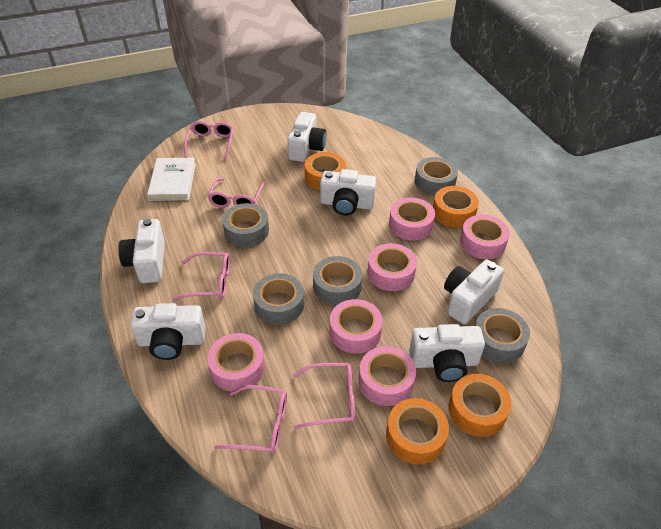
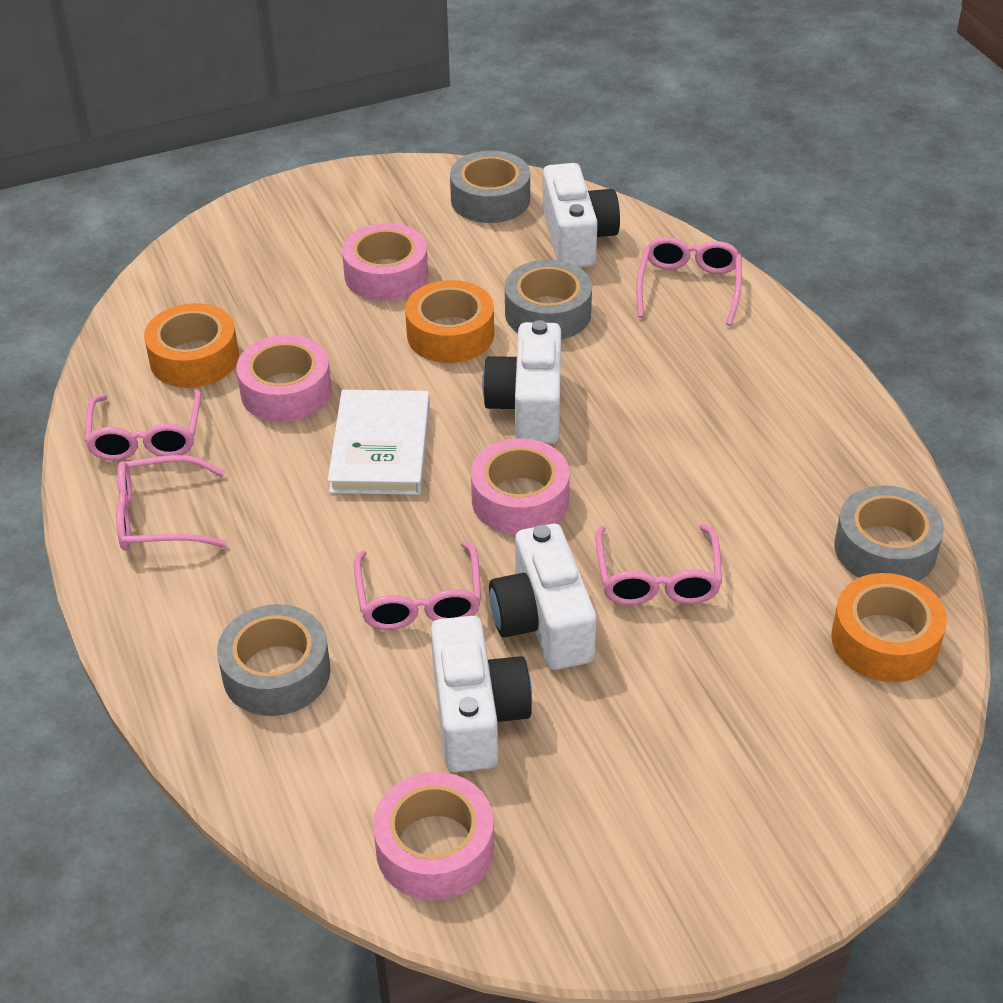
grey tape: 5 -> 4
orange tape: 4 -> 3
pink tape: 6 -> 4
white camera: 6 -> 4

